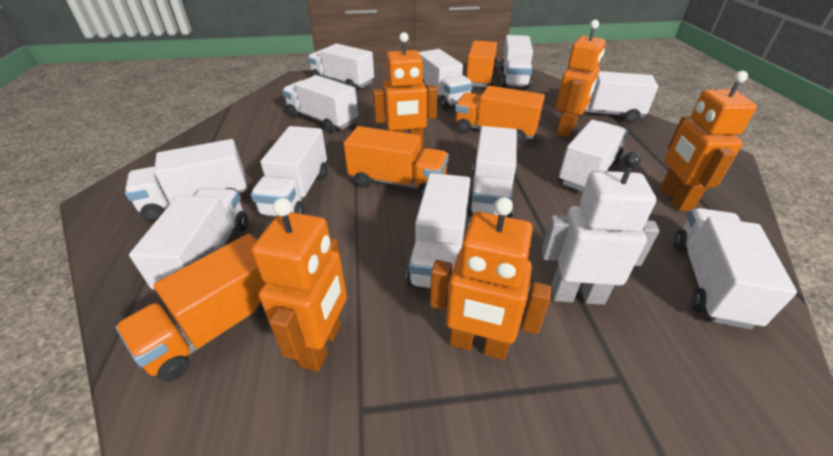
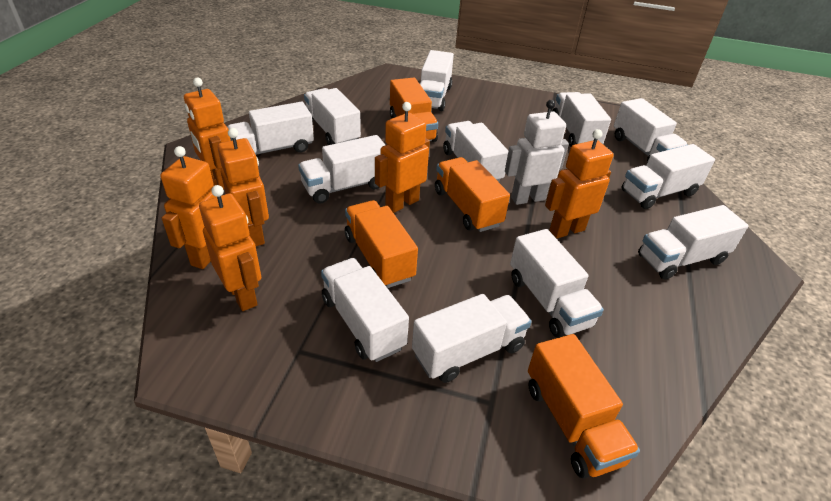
orange robot: 5 -> 6

